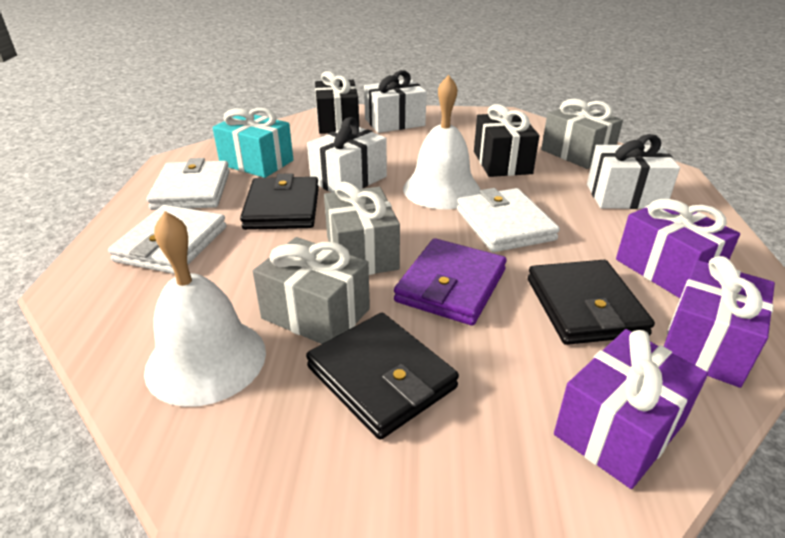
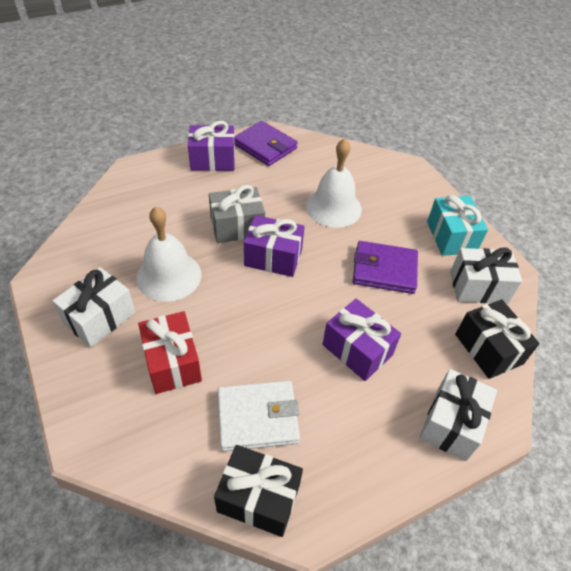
black wallet: 3 -> 0
grey gift: 3 -> 1
purple wallet: 1 -> 2
red gift: 0 -> 1
white wallet: 3 -> 1

